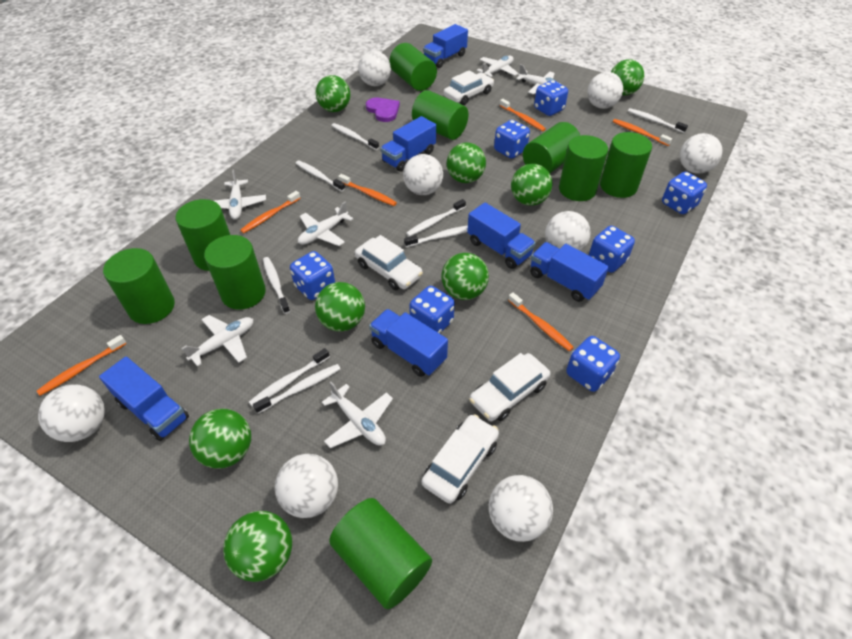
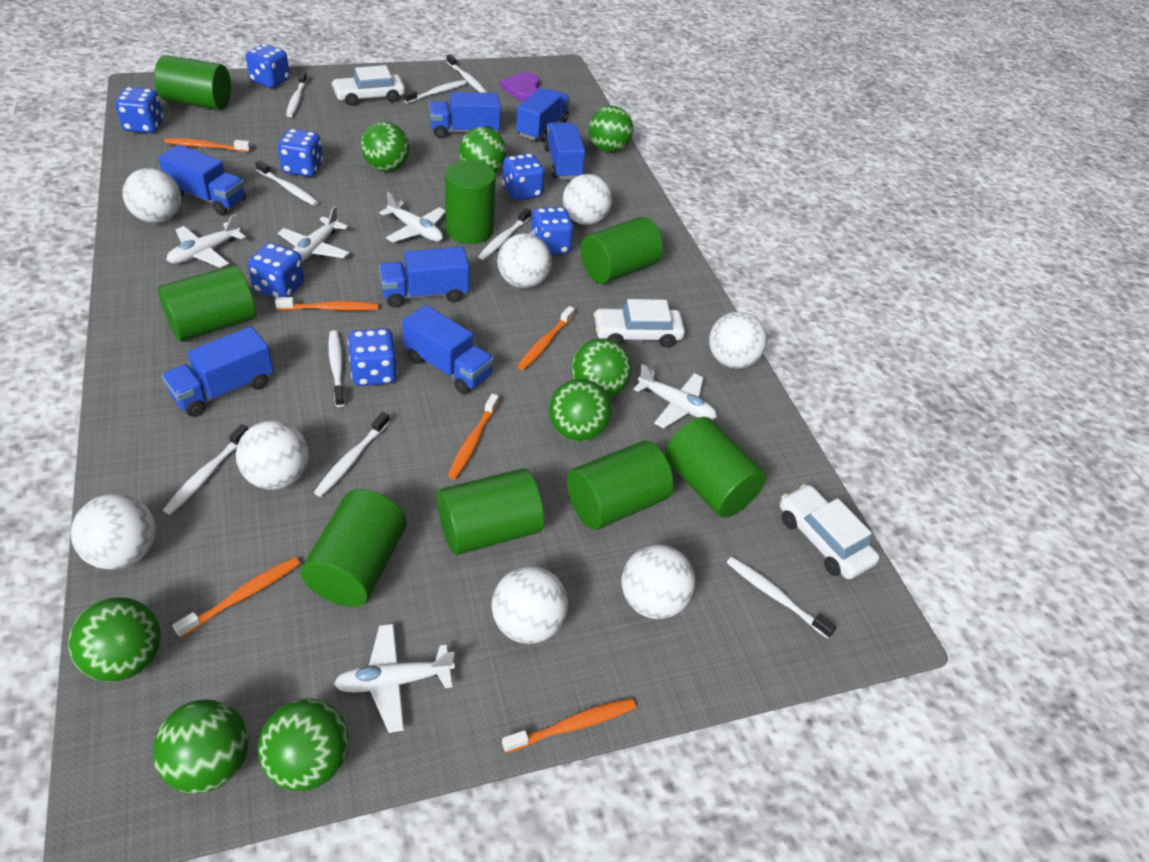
blue truck: 6 -> 7
green cylinder: 9 -> 8
white car: 4 -> 3
white plane: 6 -> 5
white toothbrush: 8 -> 9

